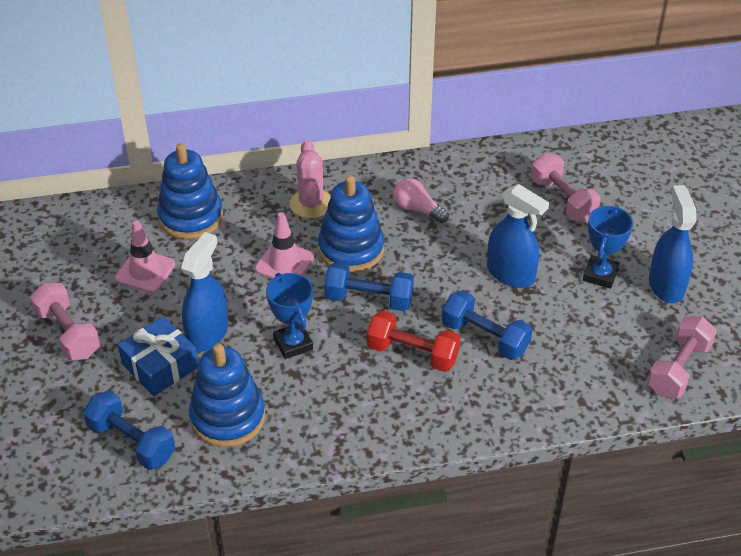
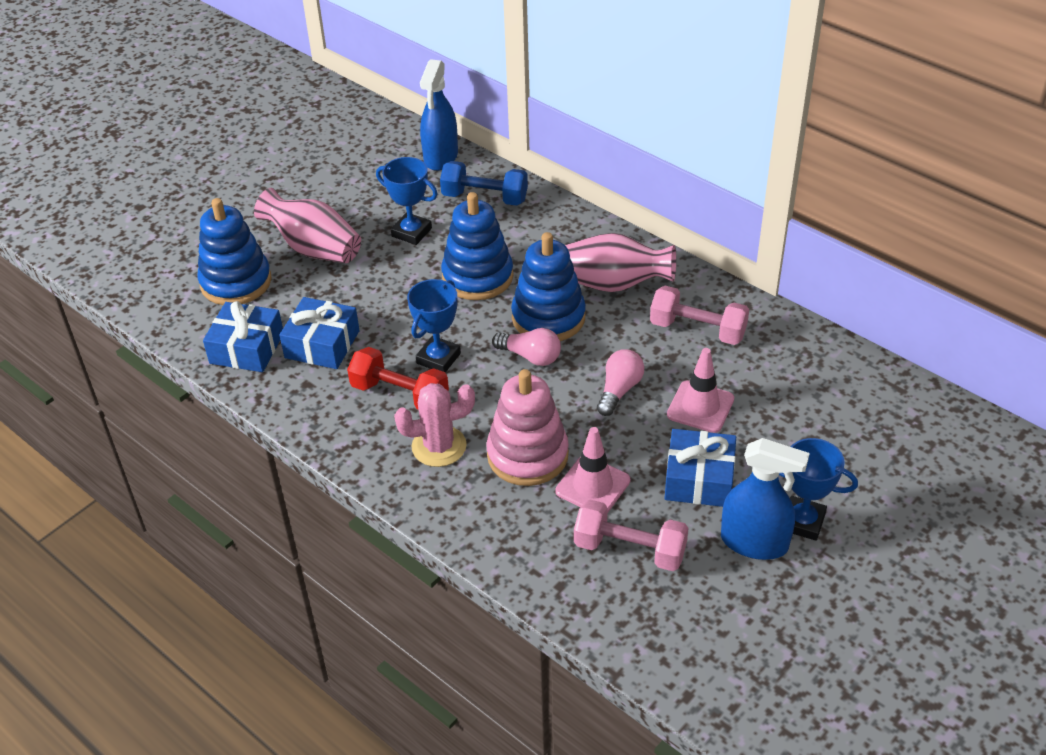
blue dumbbell: 3 -> 1
blue gift: 1 -> 3
blue spray bottle: 3 -> 2
blue trophy: 2 -> 3
pink dumbbell: 3 -> 2
pink light bulb: 1 -> 2
pink stacking toy: 0 -> 1
pink vase: 0 -> 2

